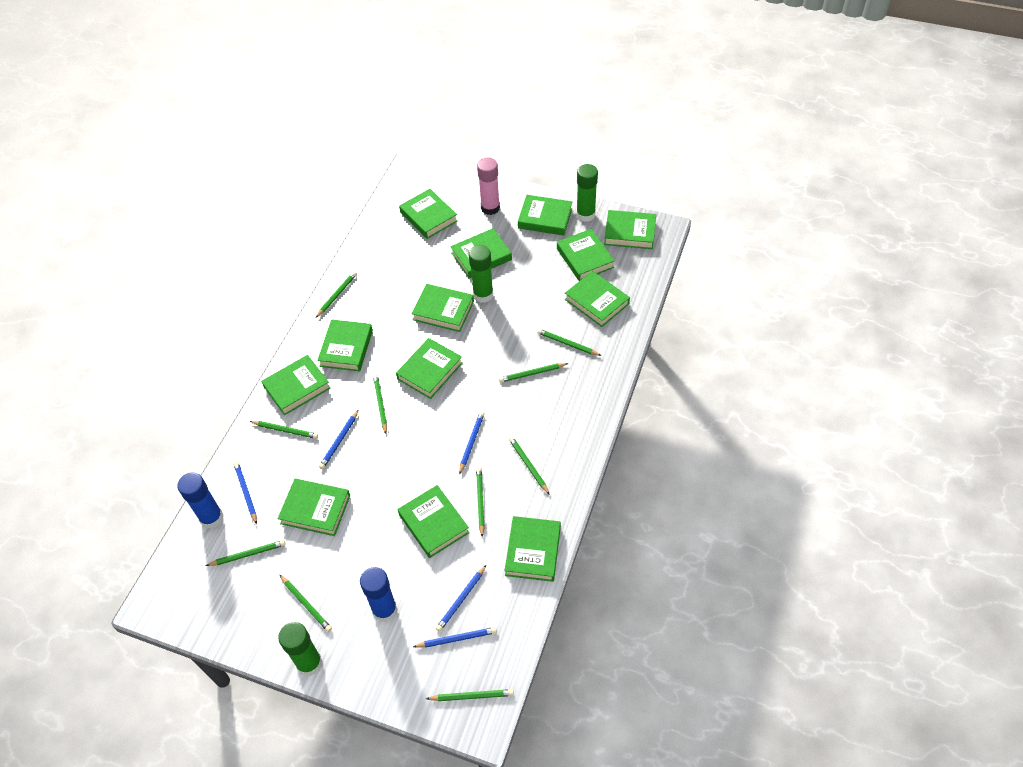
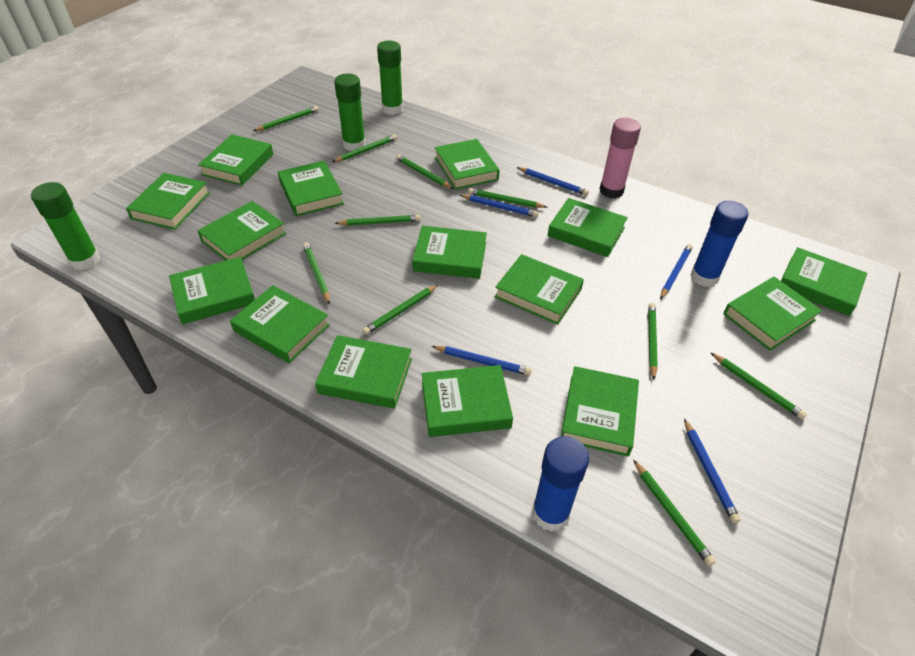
green book: 13 -> 15

